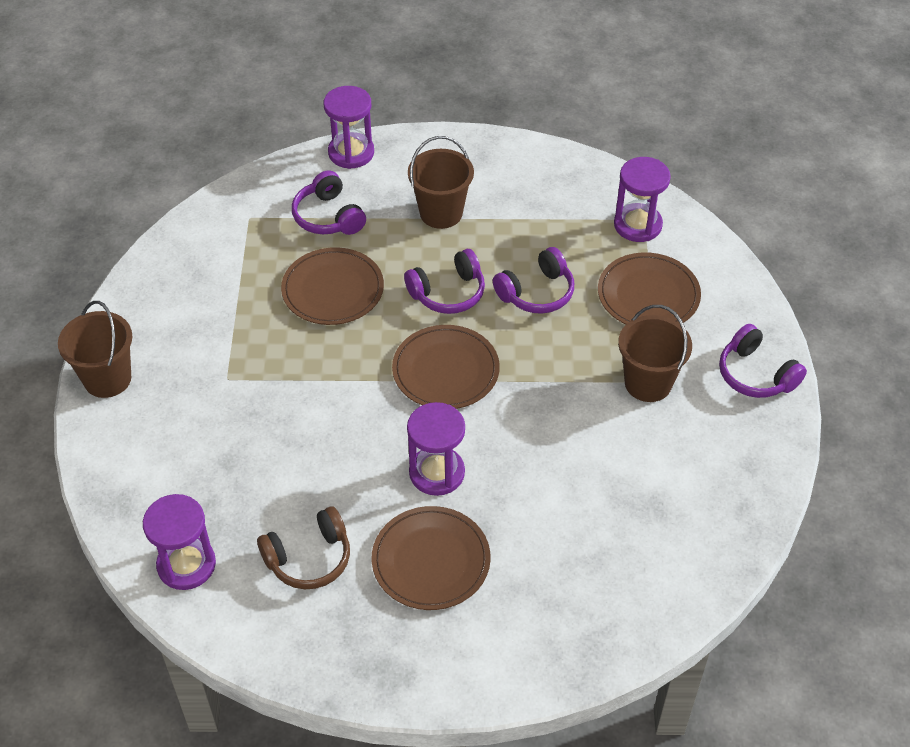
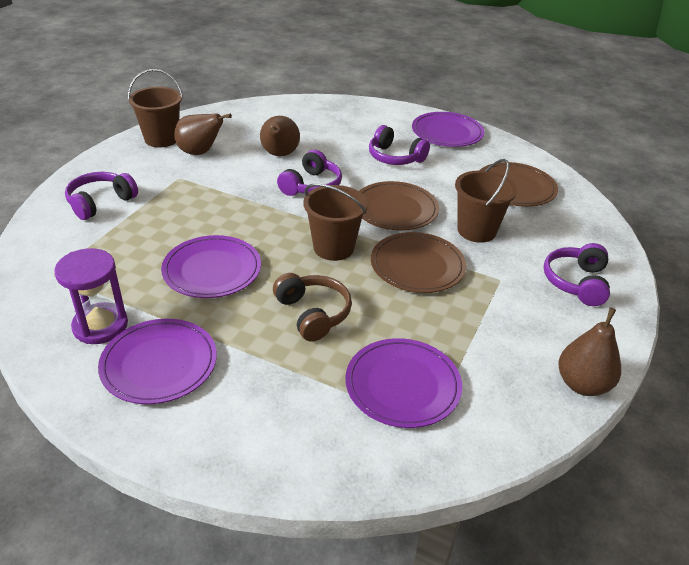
brown pear: 0 -> 3
brown plate: 4 -> 3
purple hourglass: 4 -> 1
purple plate: 0 -> 4

